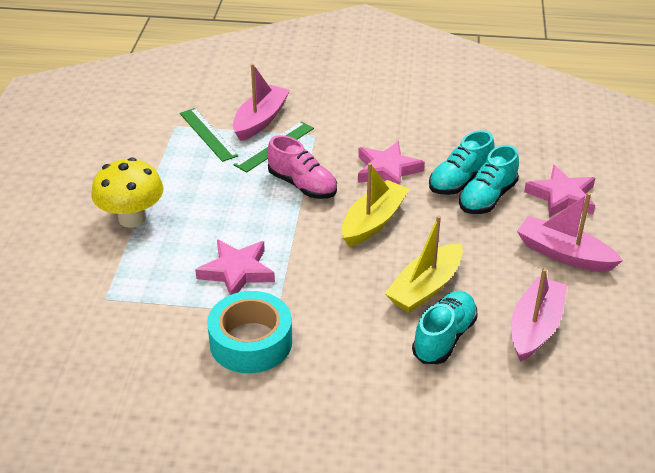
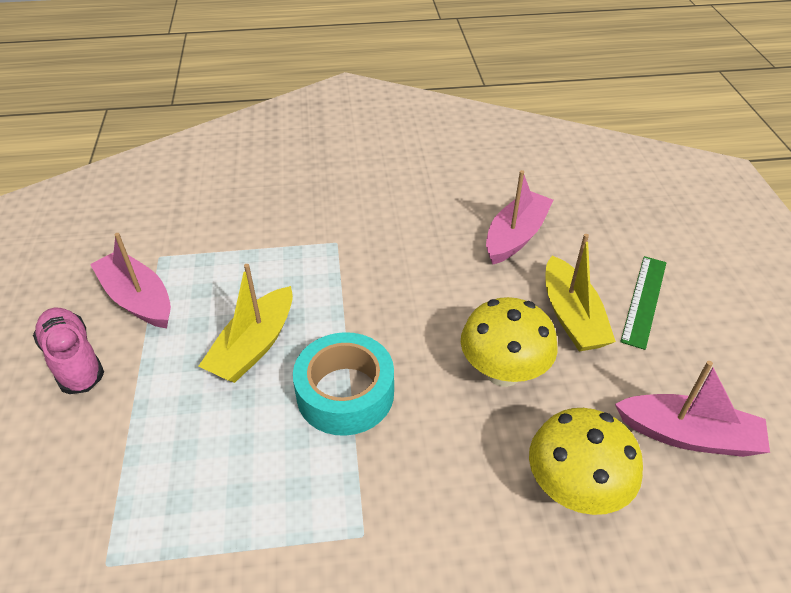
green ruler: 2 -> 1
pink star: 3 -> 0
turquoise shoe: 3 -> 0
yellow mushroom: 1 -> 2

